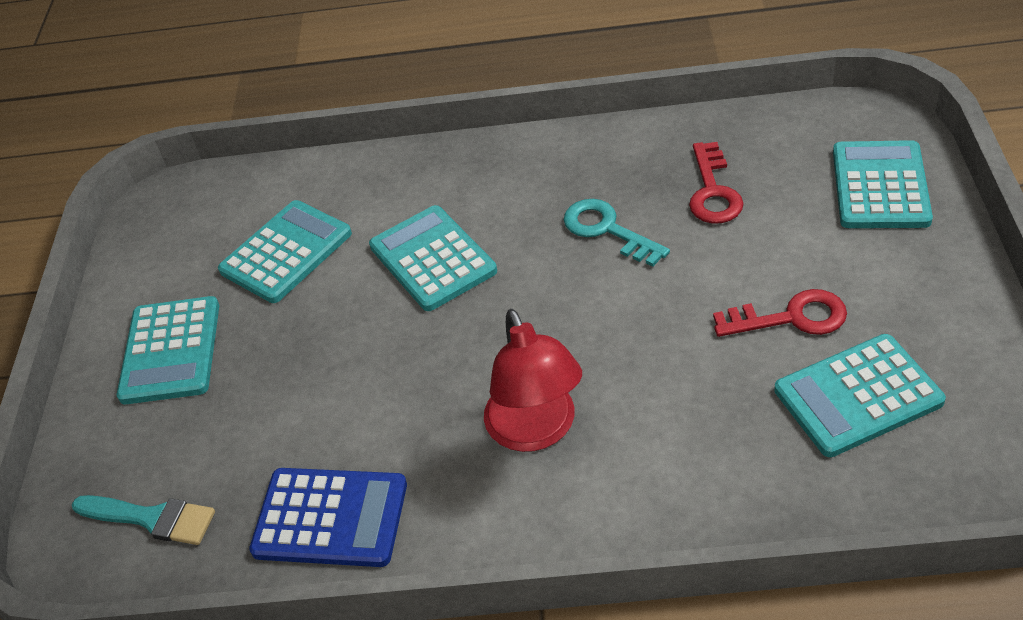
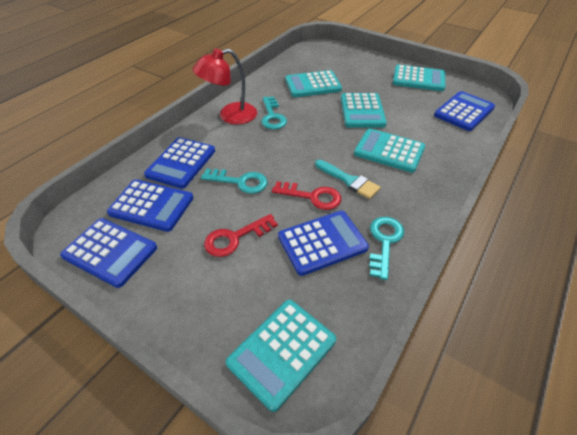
blue calculator: 1 -> 5
turquoise key: 1 -> 3

